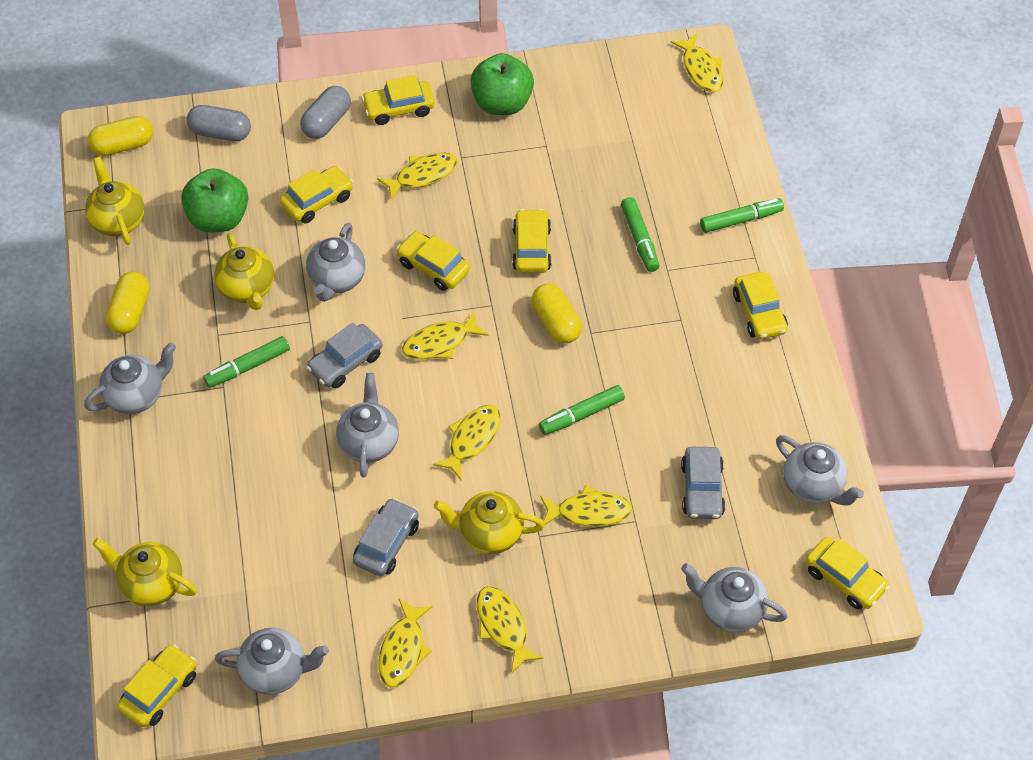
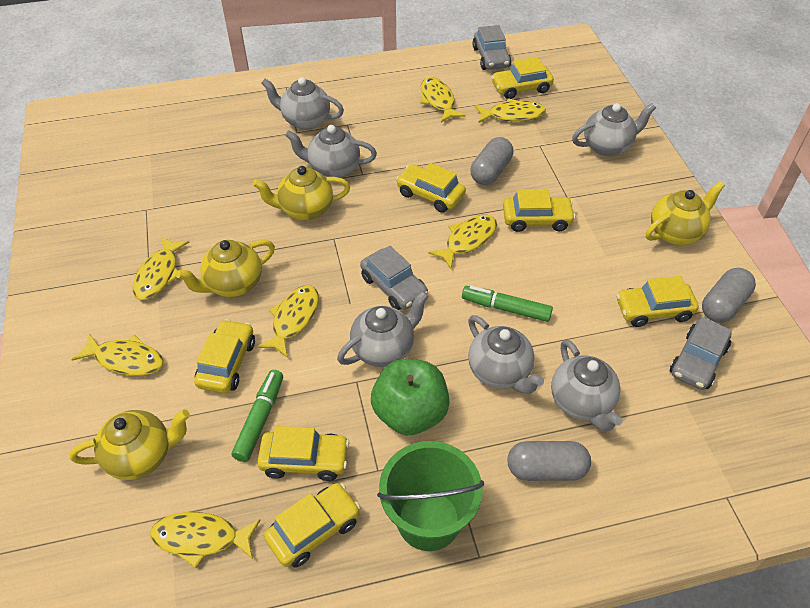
green apple: 2 -> 1
green bucket: 0 -> 1
green marker: 4 -> 2
grey capsule: 2 -> 3
yellow capsule: 3 -> 0

